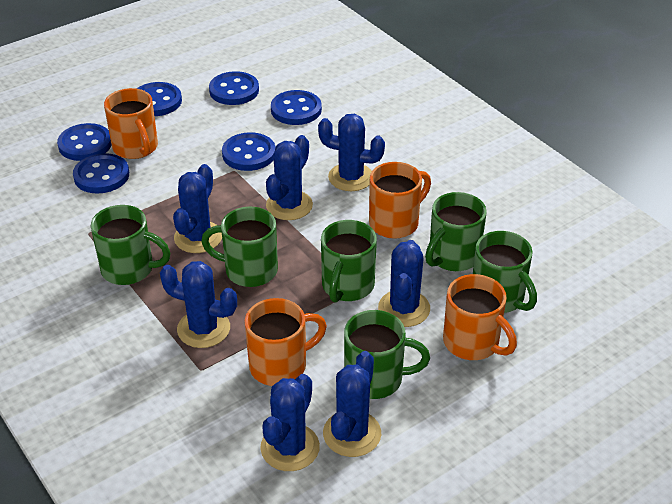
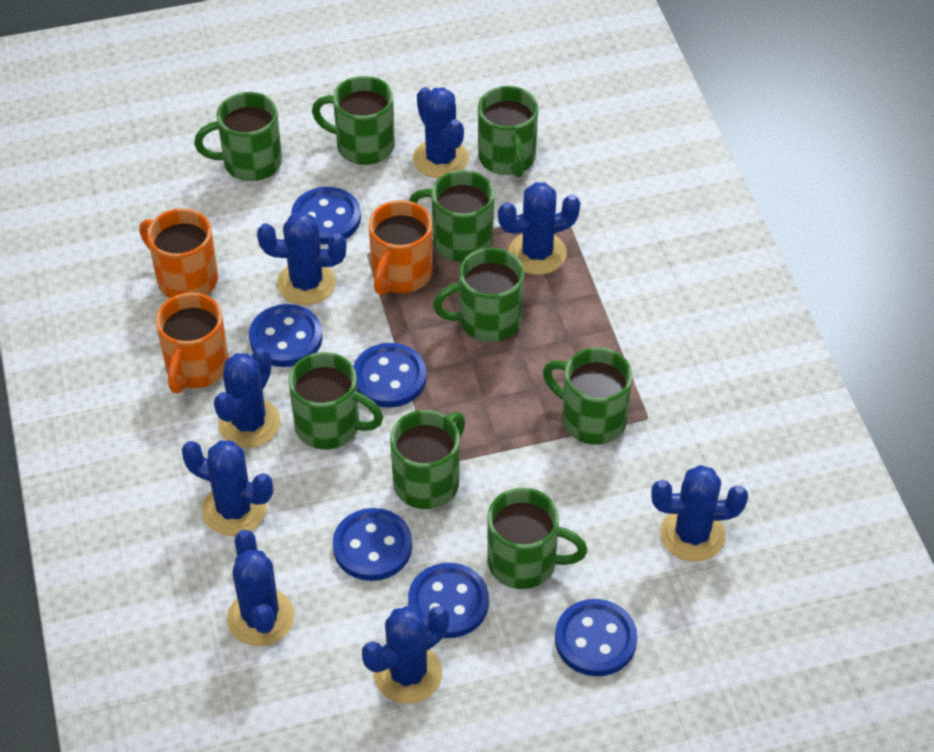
blue cactus: 7 -> 8
green mug: 6 -> 9
orange mug: 4 -> 3

